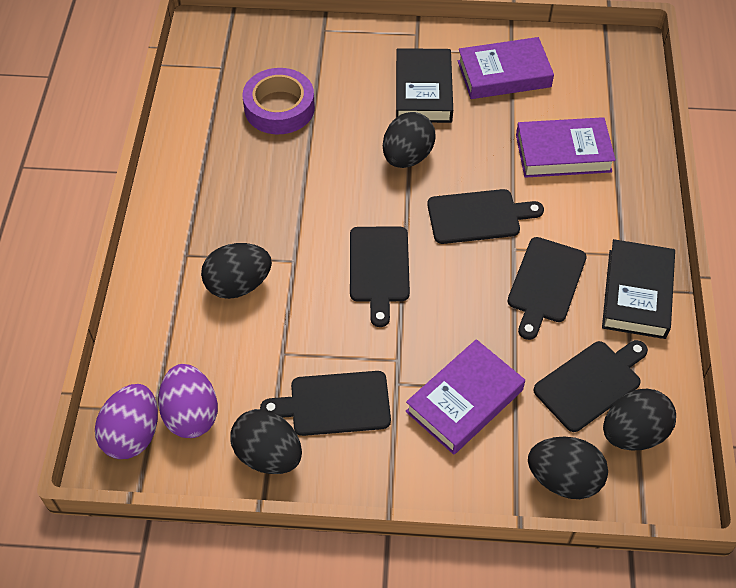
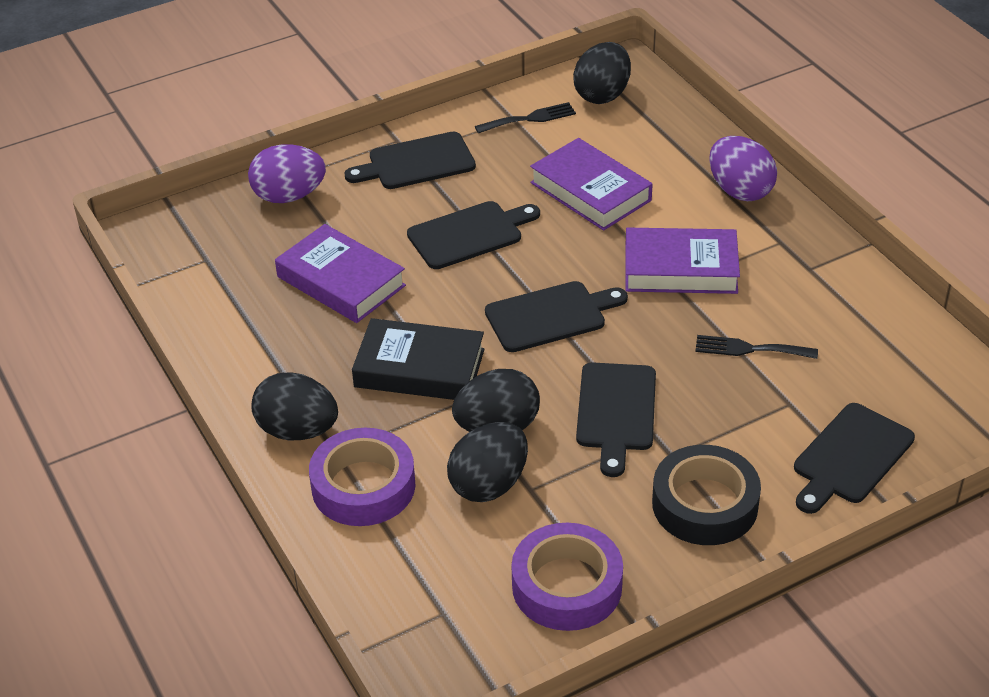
black book: 2 -> 1
black egg: 5 -> 4
black fork: 0 -> 2
black tape: 0 -> 1
purple tape: 1 -> 2

